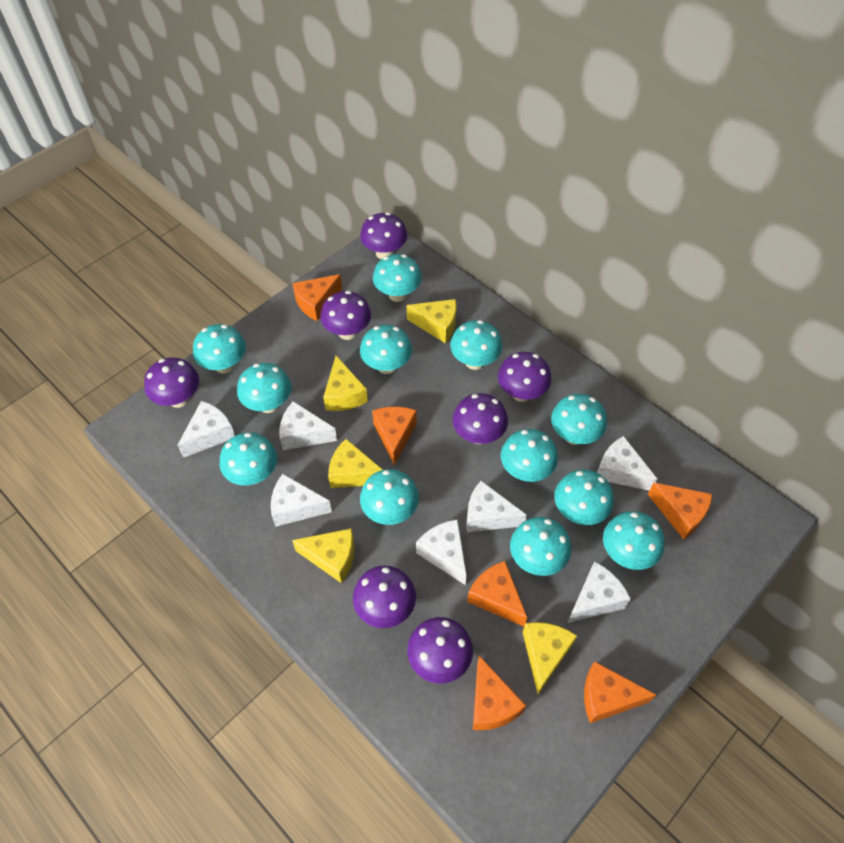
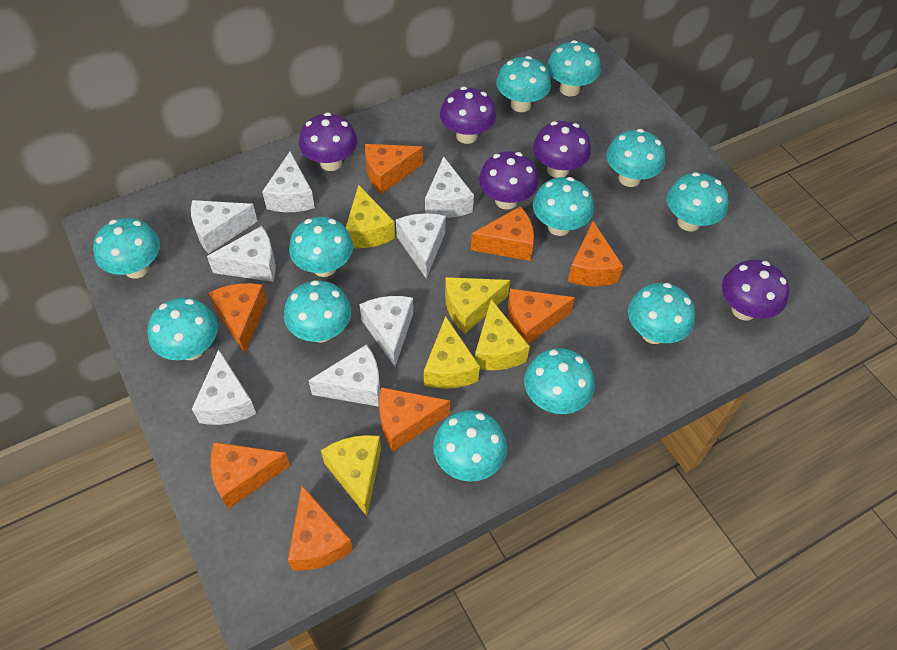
orange cheese: 6 -> 8
purple mushroom: 7 -> 5
white cheese: 7 -> 8

